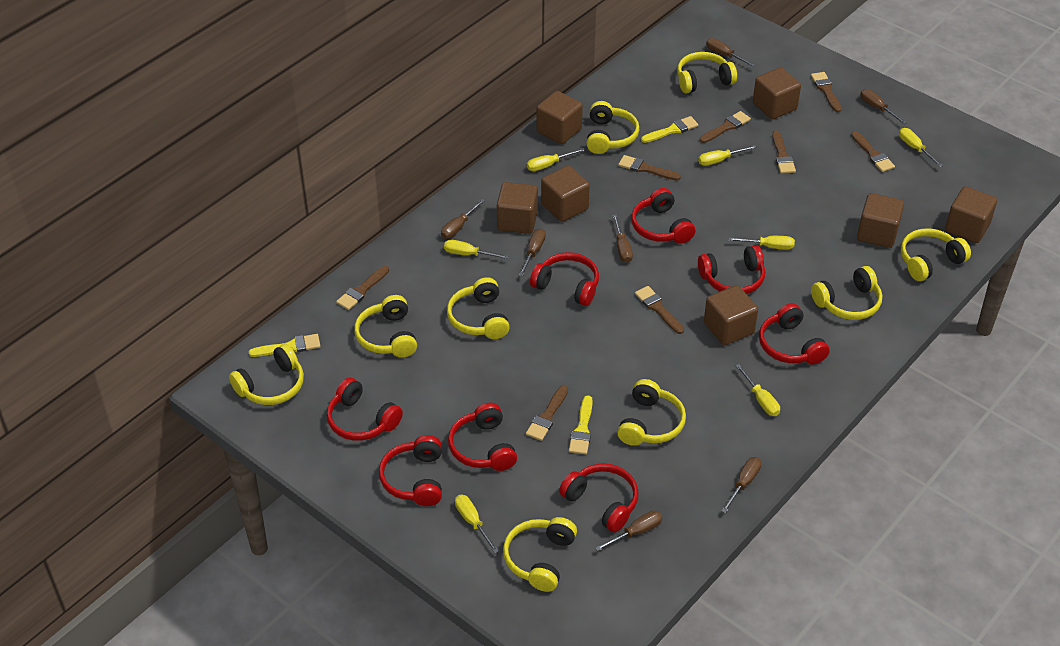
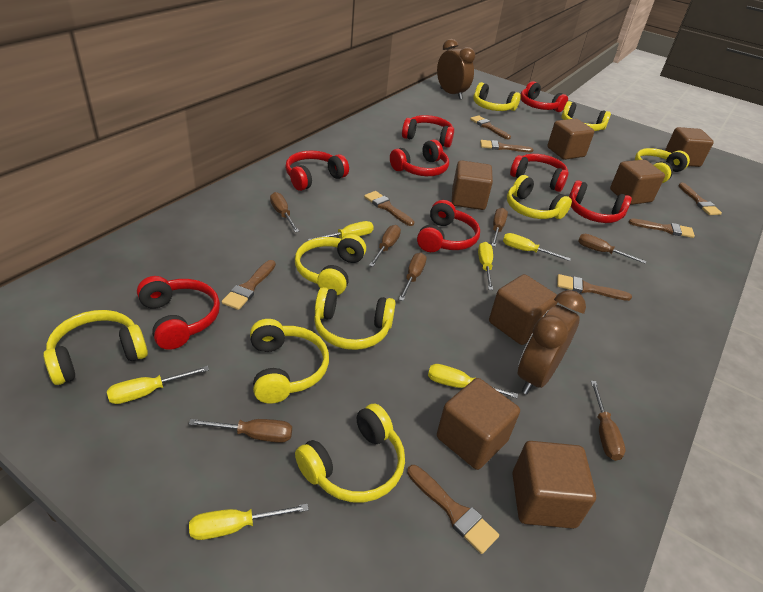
brown clock: 0 -> 2
yellow brush: 3 -> 0
yellow screwdriver: 7 -> 6

